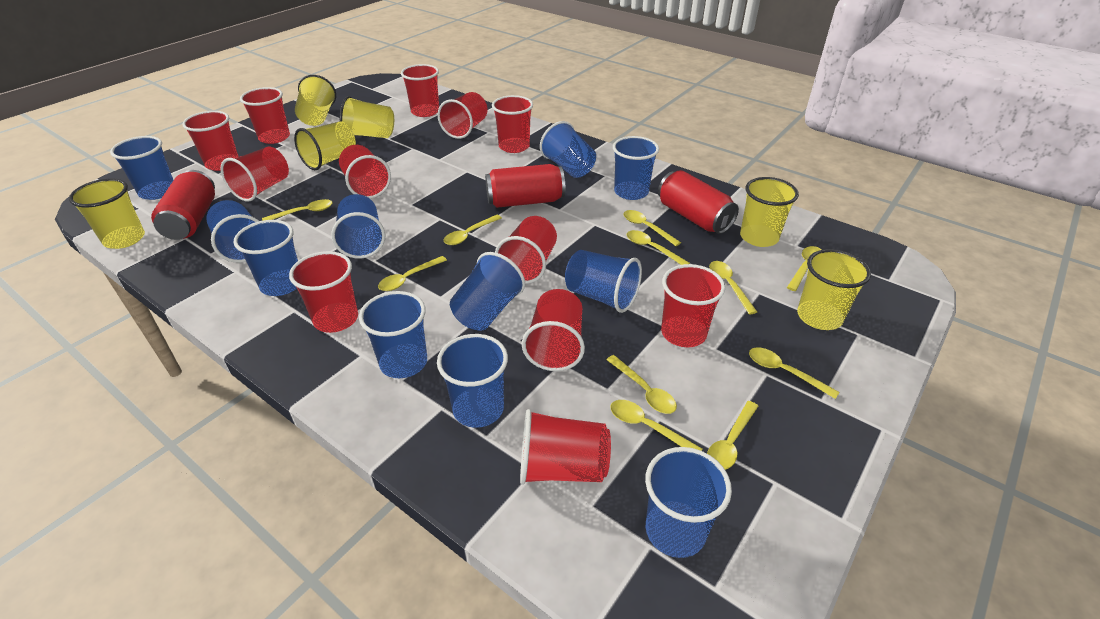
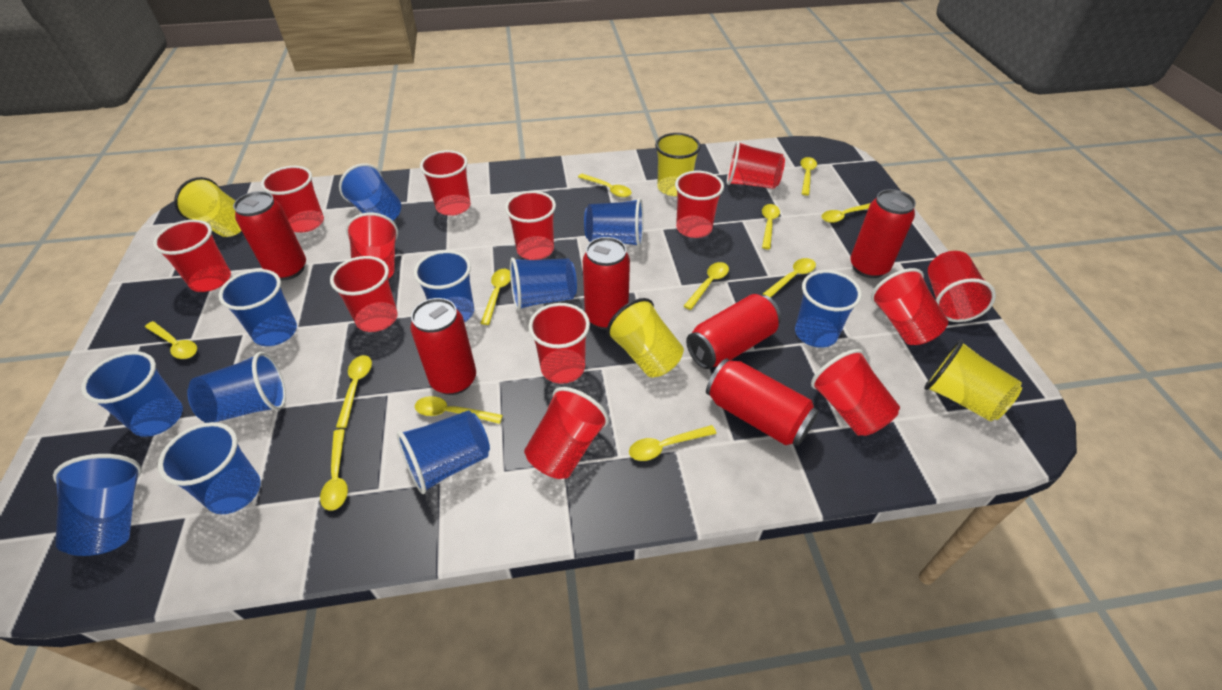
red can: 3 -> 6
red cup: 12 -> 13
yellow cup: 6 -> 4
yellow spoon: 11 -> 12

